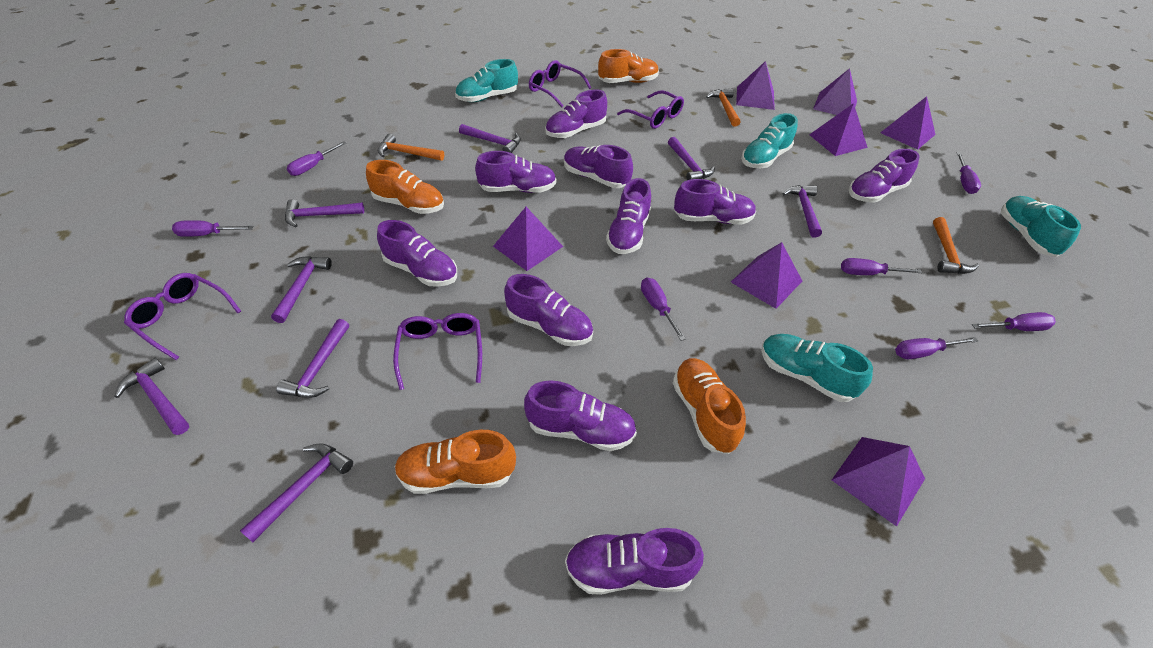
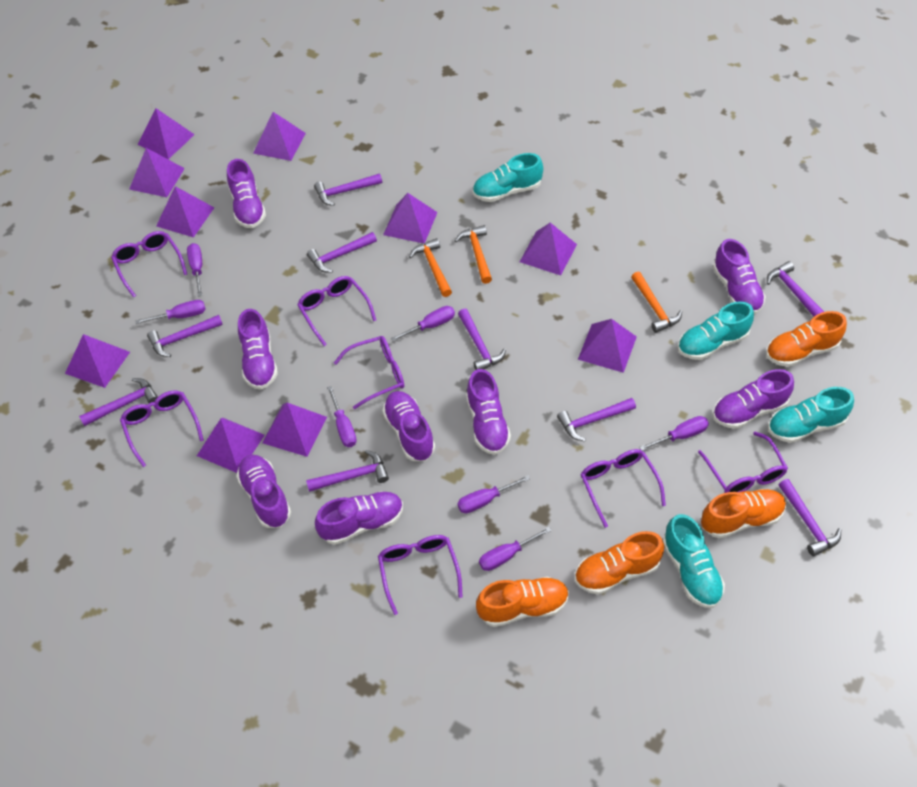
purple glasses: 4 -> 7
purple hammer: 8 -> 9
purple pyramid: 7 -> 10
purple shoe: 10 -> 8

